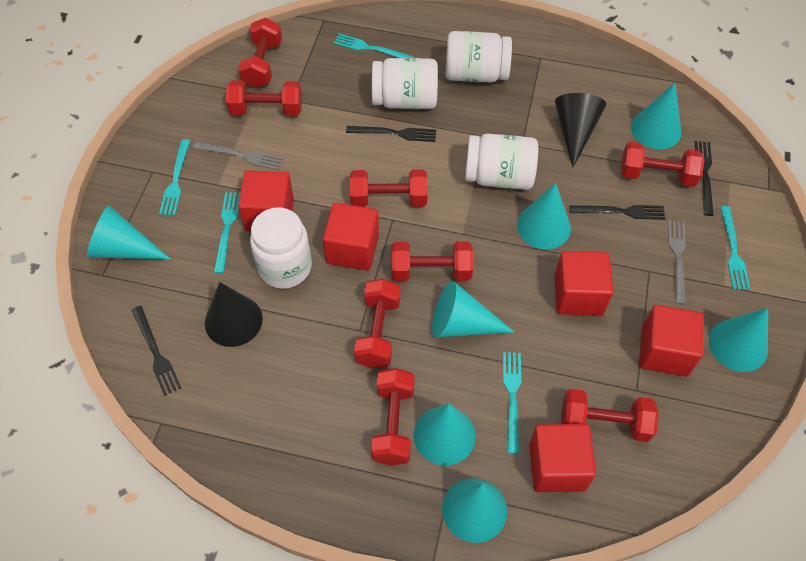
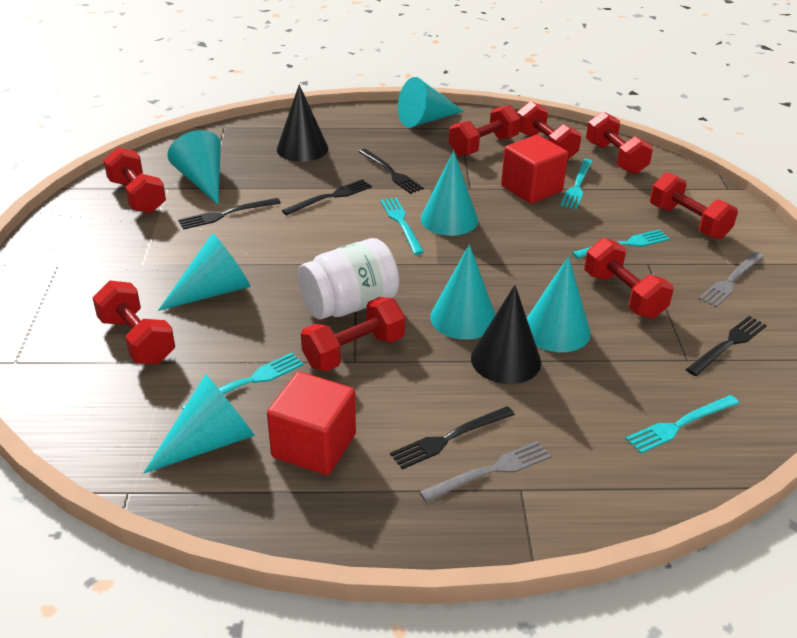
black fork: 4 -> 5
red cube: 5 -> 2
white jar: 4 -> 1

